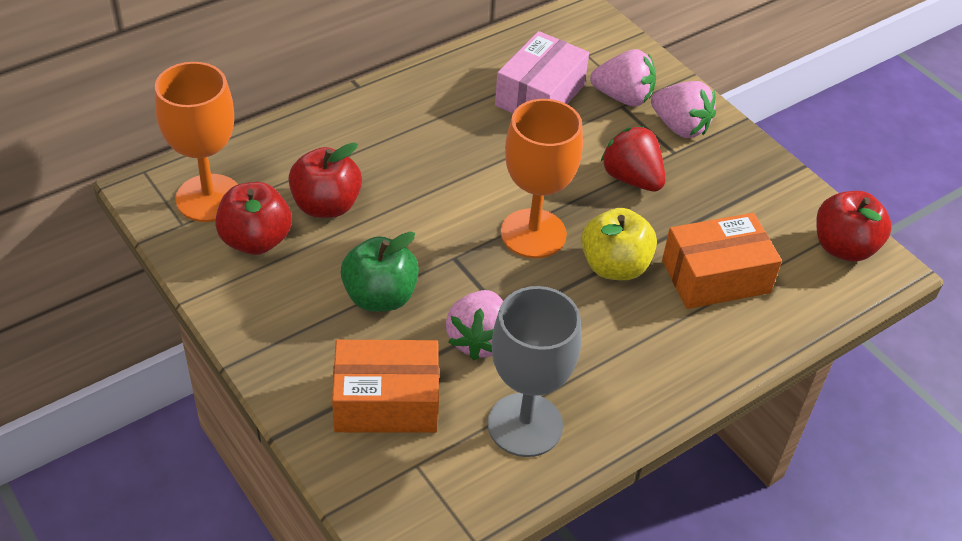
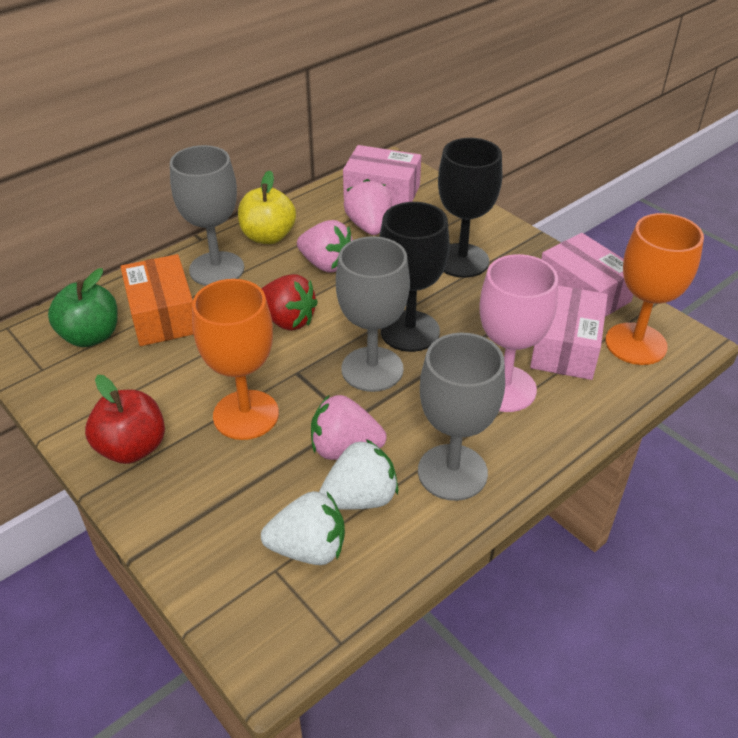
black goblet: 0 -> 2
grey goblet: 1 -> 3
orange box: 2 -> 1
pink box: 1 -> 3
pink goblet: 0 -> 1
red apple: 3 -> 1
white strawberry: 0 -> 2

